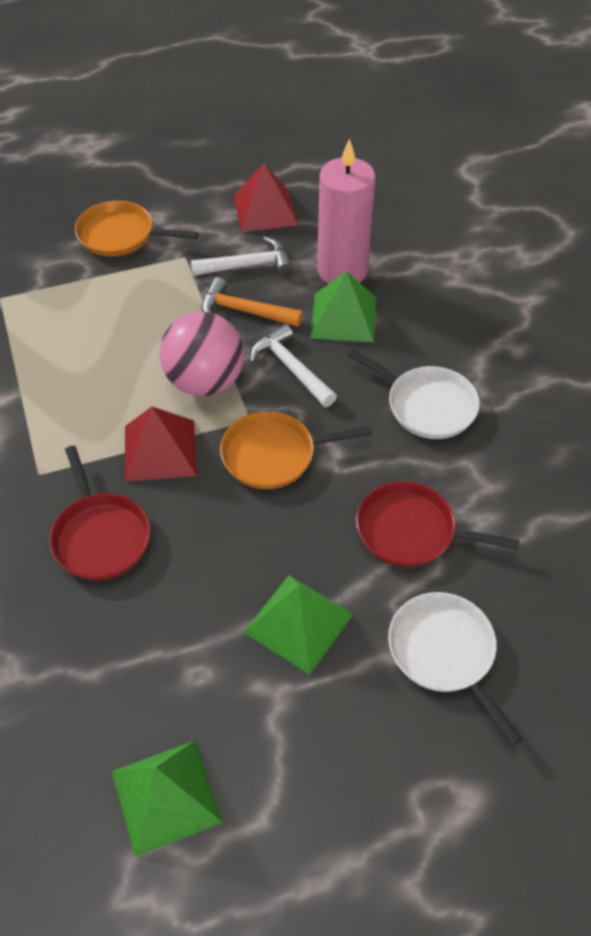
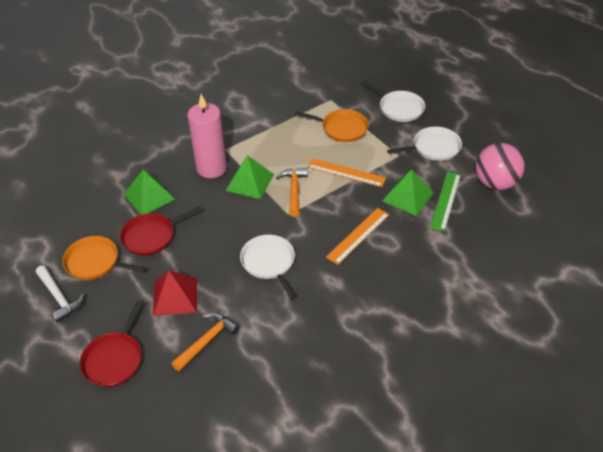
green ruler: 0 -> 1
orange hammer: 1 -> 2
orange ruler: 0 -> 2
red pyramid: 2 -> 1
white hammer: 2 -> 1
white pan: 2 -> 3

